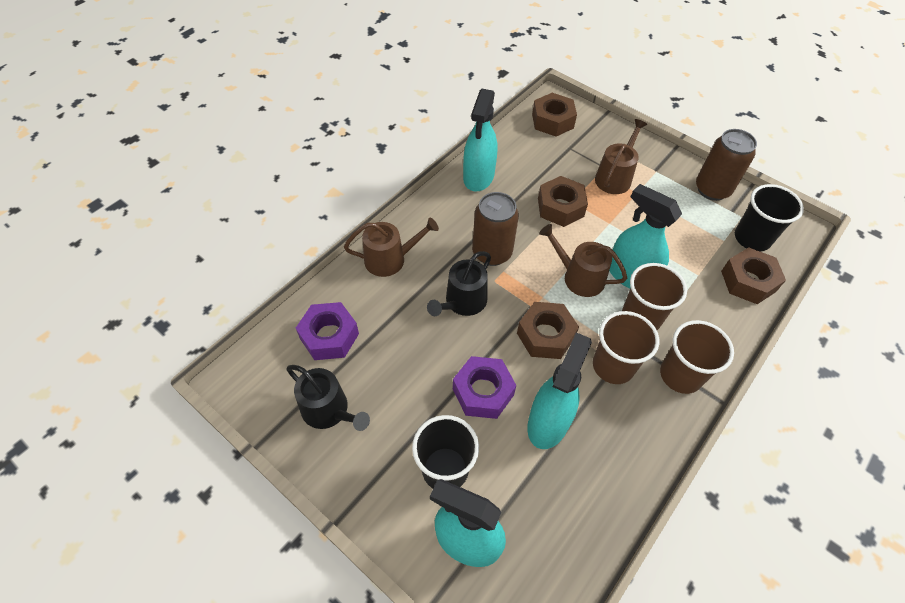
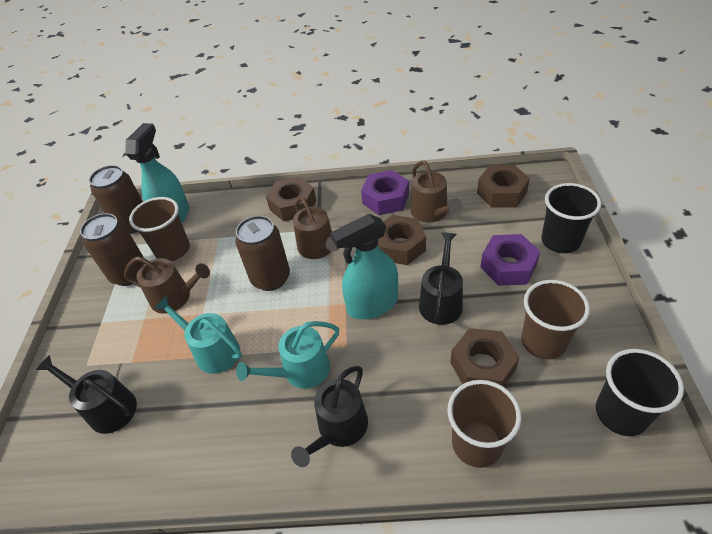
black watering can: 2 -> 3
brown can: 2 -> 3
turquoise spray bottle: 4 -> 2
turquoise watering can: 0 -> 2

